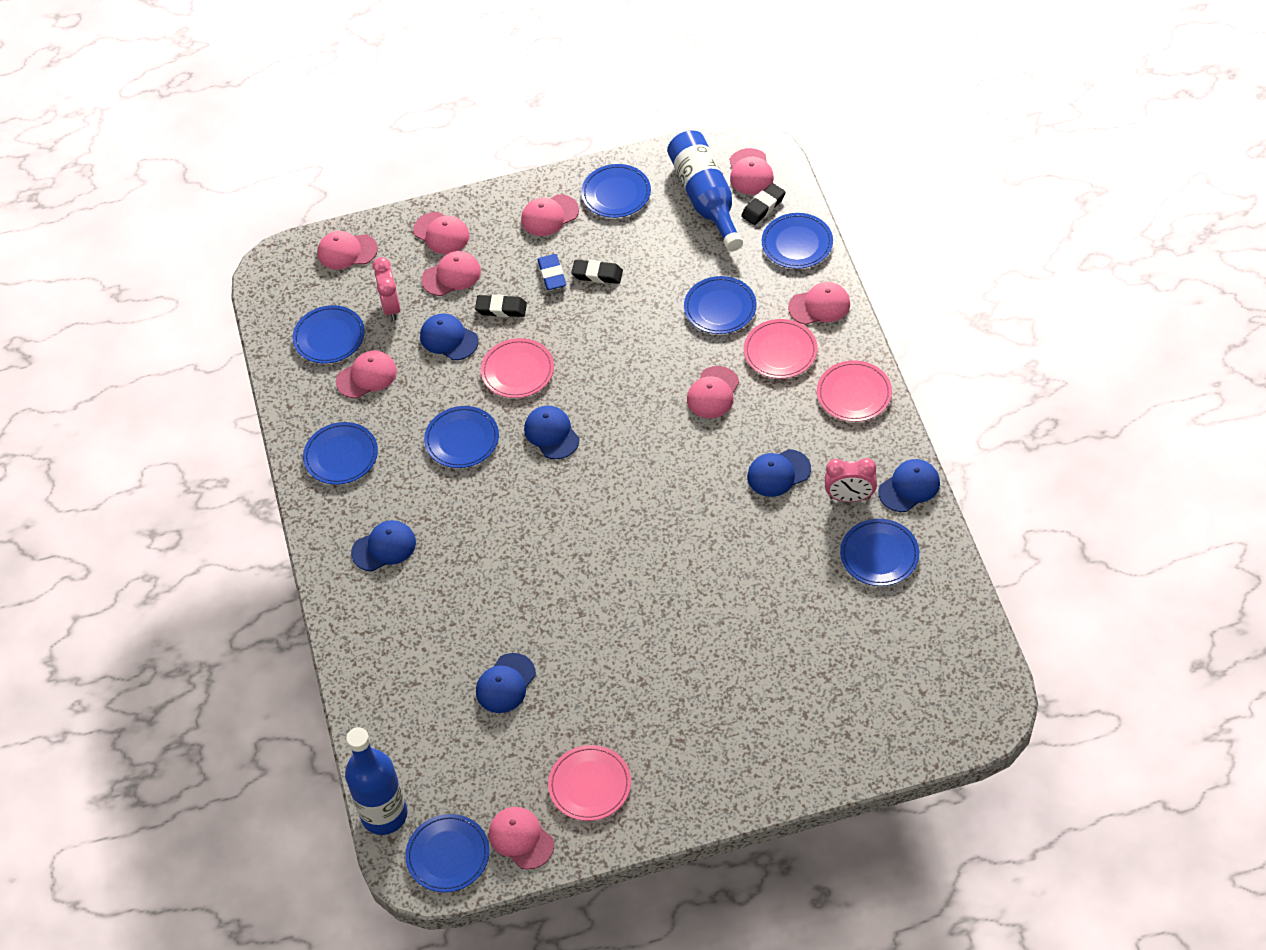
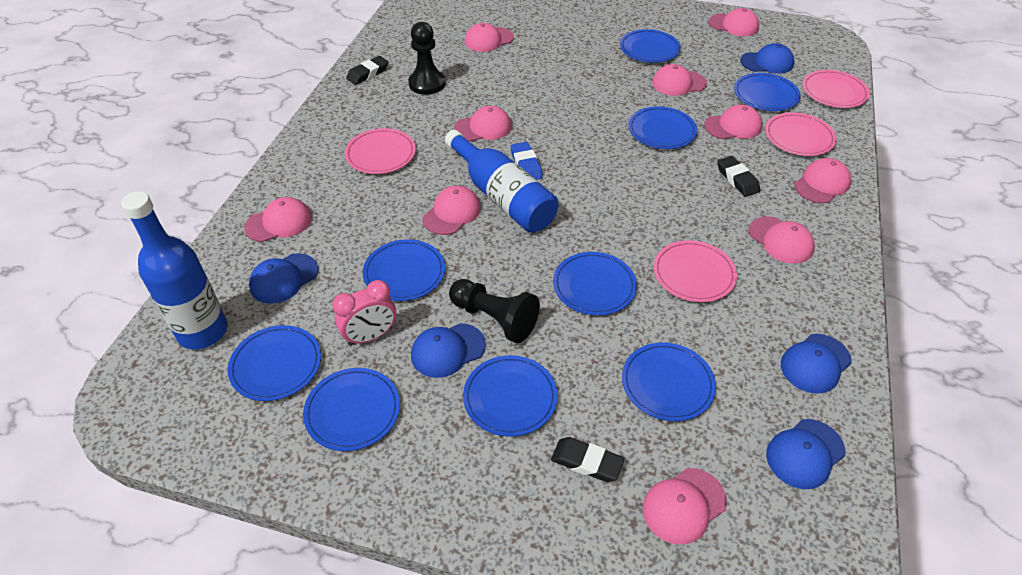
black pawn: 0 -> 2
blue cap: 6 -> 5
blue plate: 8 -> 9
pink cap: 9 -> 10
pink clock: 2 -> 1

